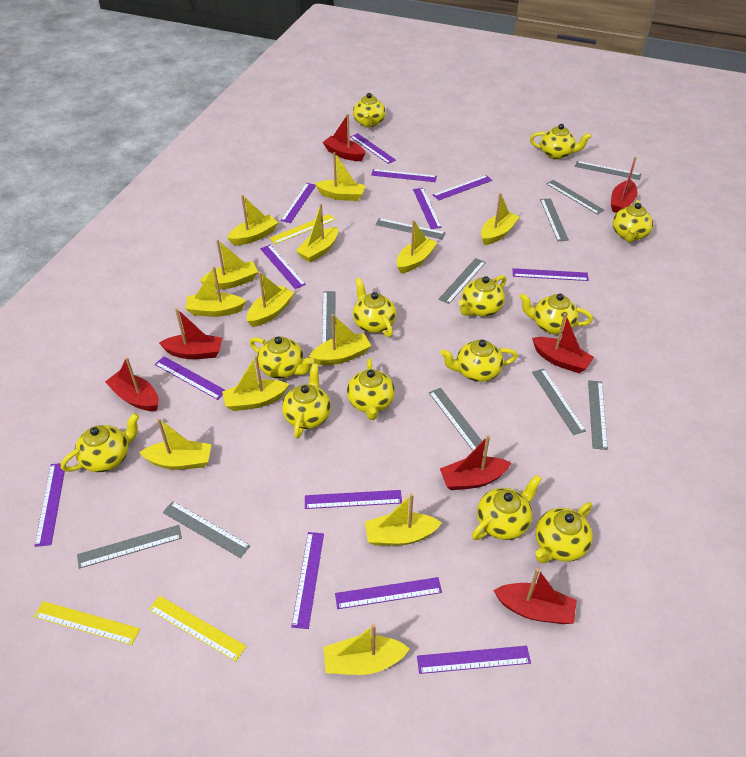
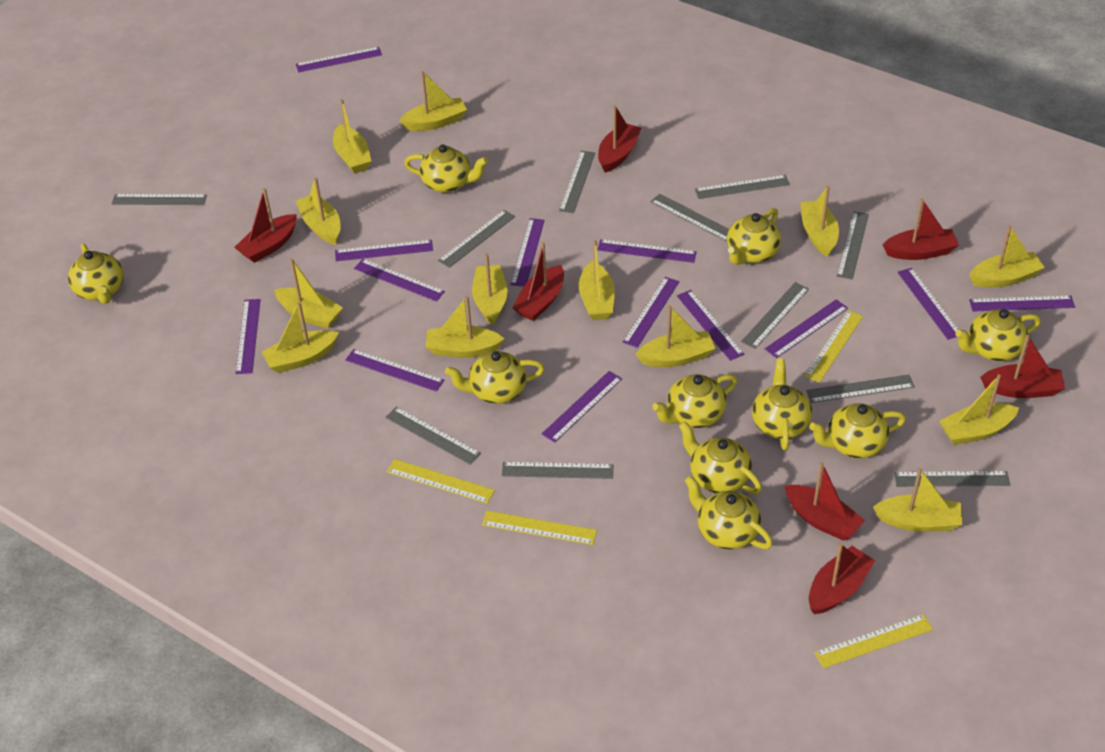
yellow ruler: 3 -> 4
yellow teapot: 13 -> 10

